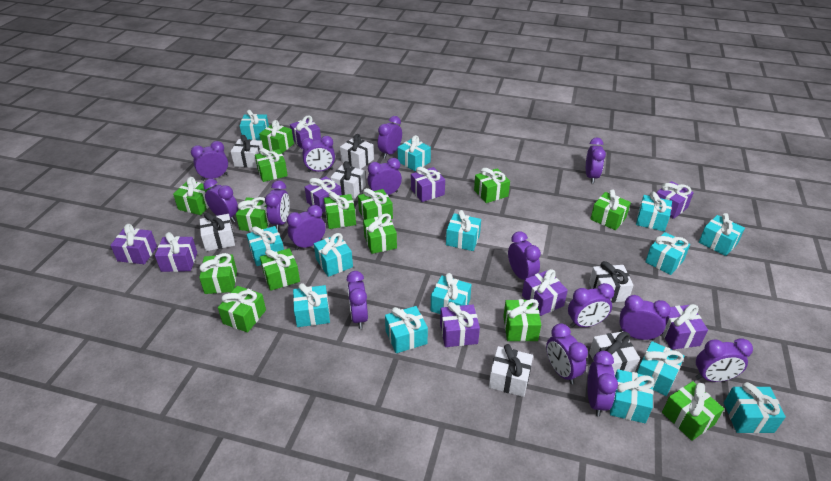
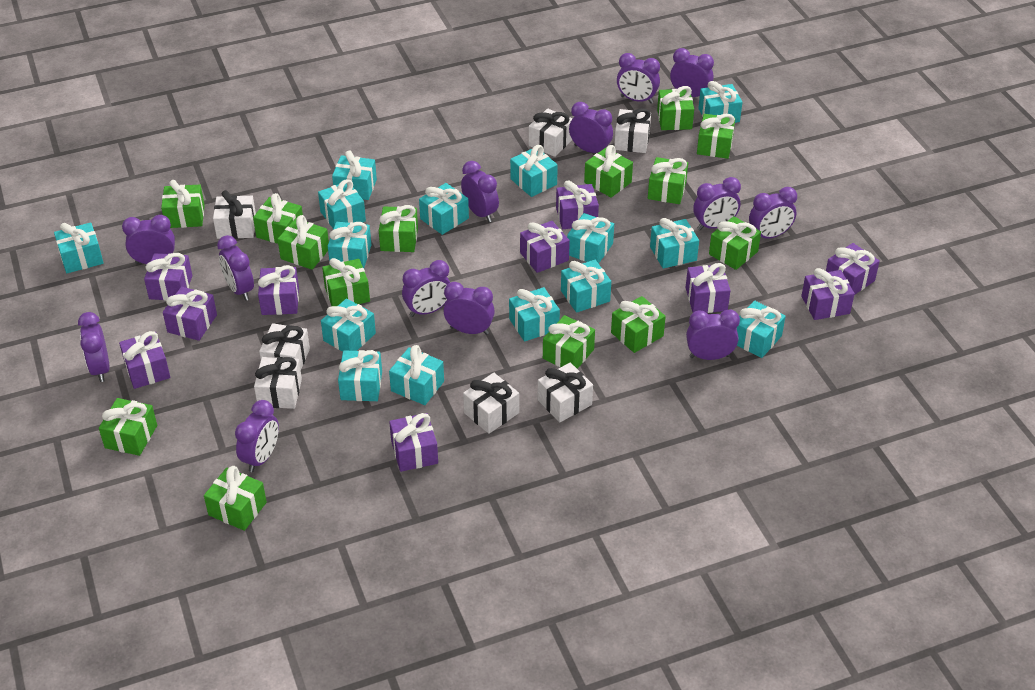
purple clock: 15 -> 13
purple gift: 9 -> 10
turquoise gift: 14 -> 15

